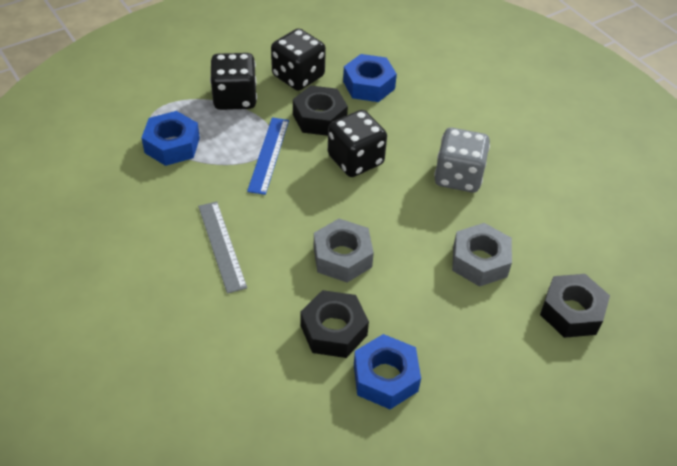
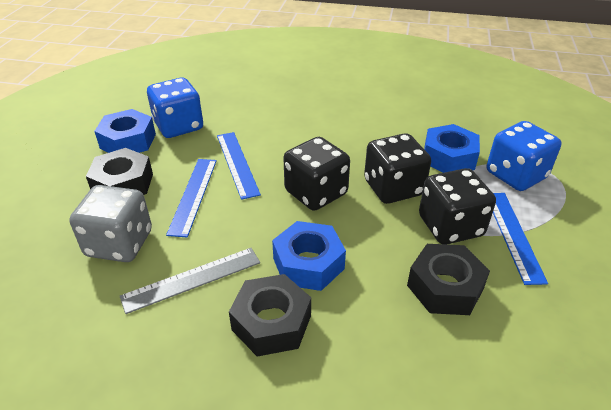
blue dice: 0 -> 2
blue ruler: 1 -> 3
grey nut: 2 -> 0

